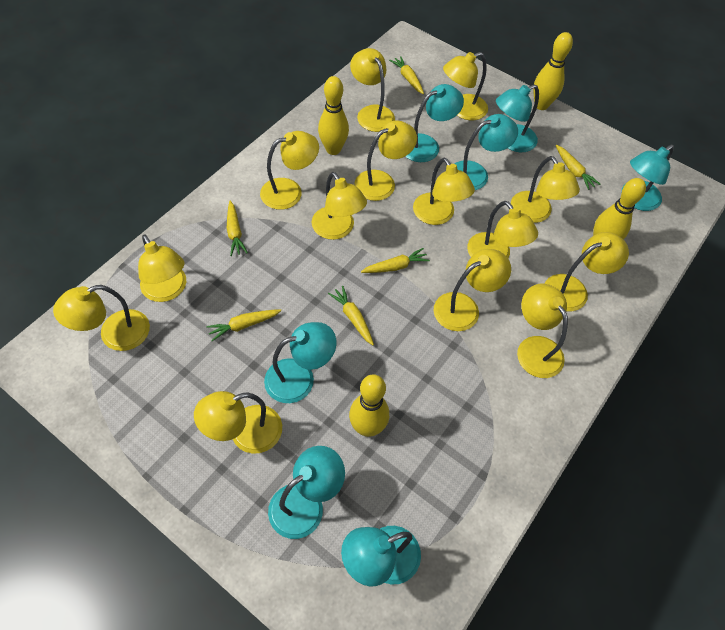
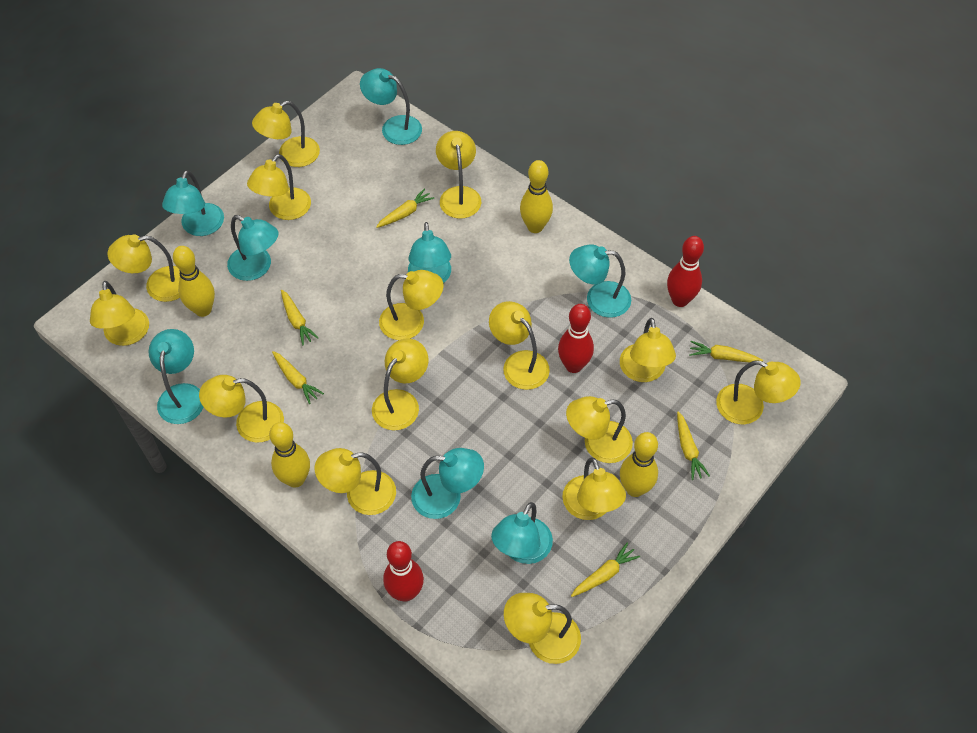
red bowling pin: 0 -> 3
turquoise lamp: 7 -> 8
yellow lamp: 14 -> 15

